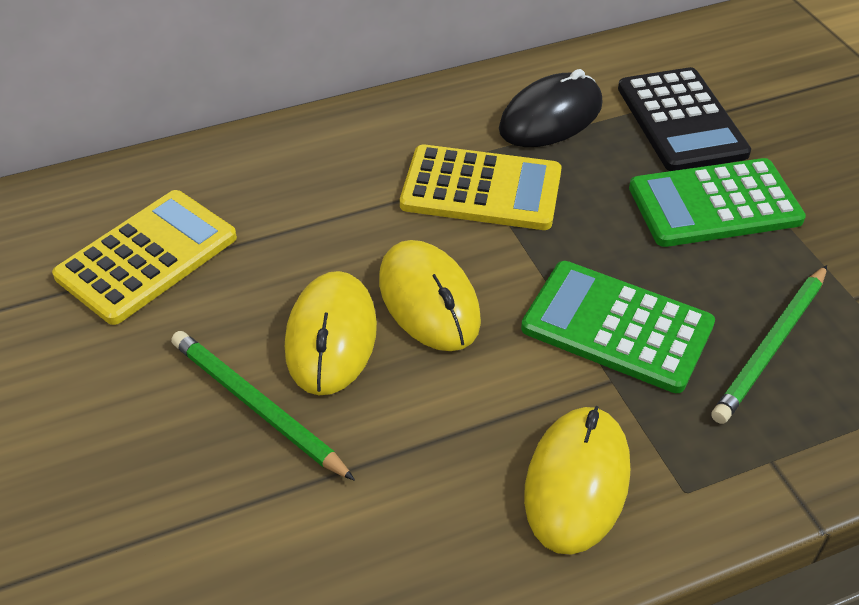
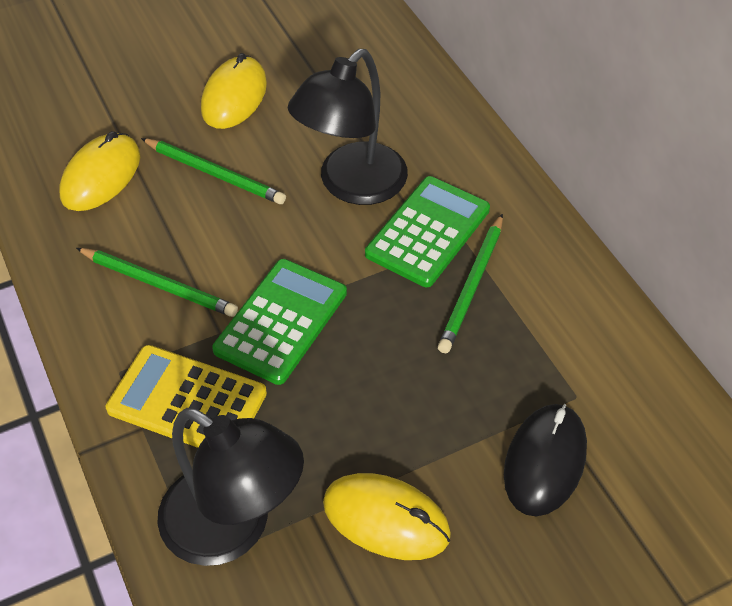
black calculator: 1 -> 0
black lamp: 0 -> 2
green pencil: 2 -> 3
yellow calculator: 2 -> 1

